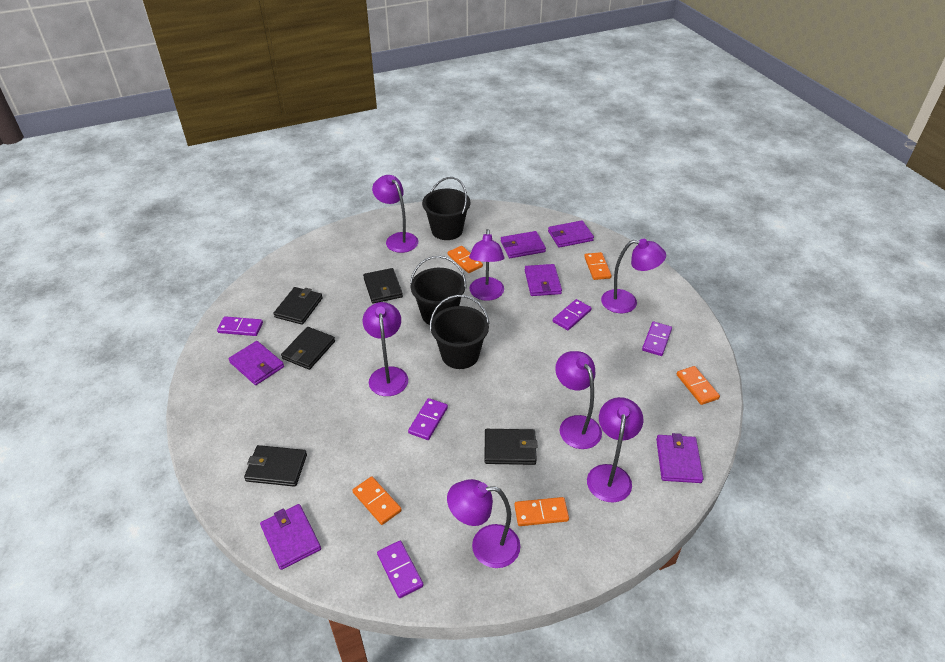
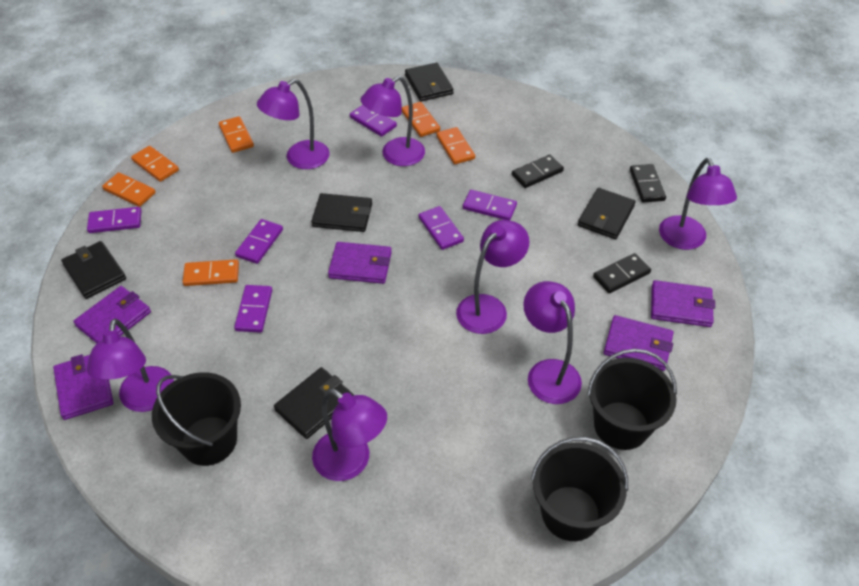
black domino: 0 -> 3
orange domino: 5 -> 6
purple domino: 5 -> 6
purple wallet: 6 -> 5

